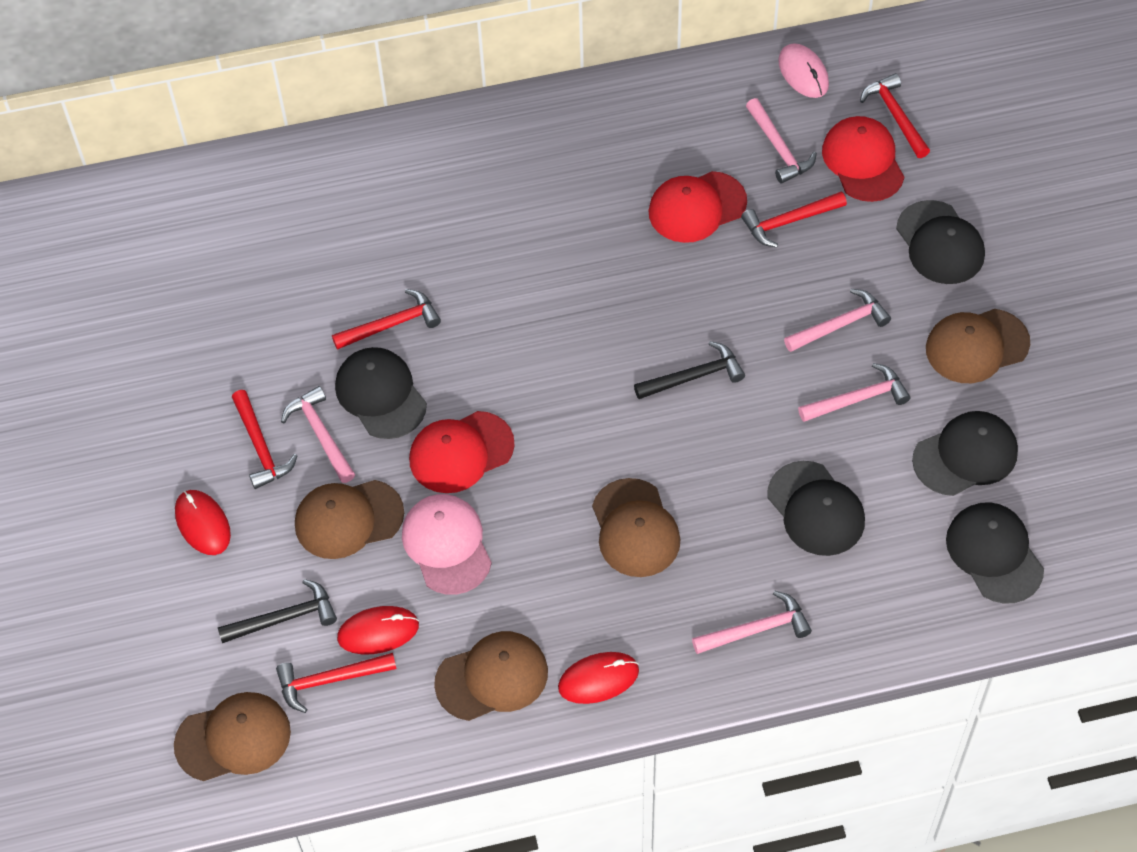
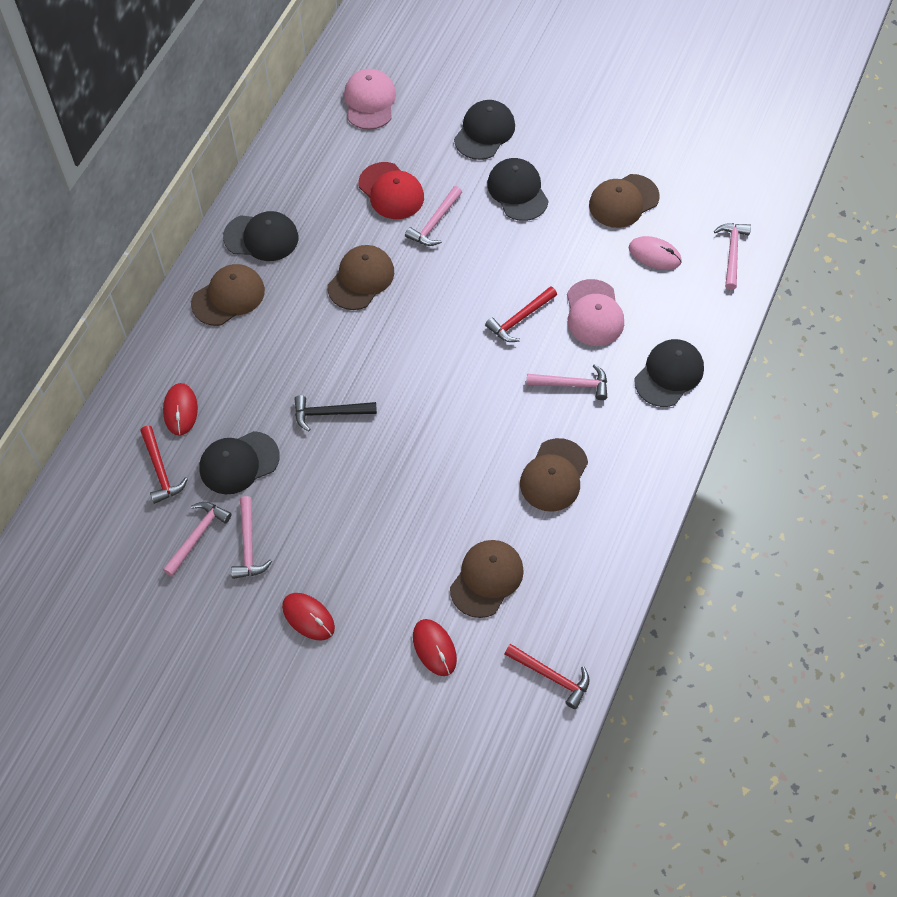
black hammer: 2 -> 1
pink cap: 1 -> 2
red cap: 3 -> 1
red hammer: 5 -> 3

